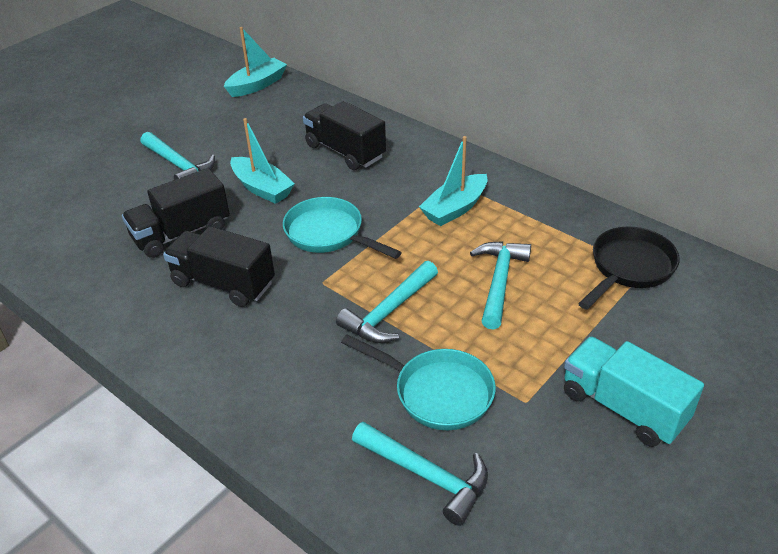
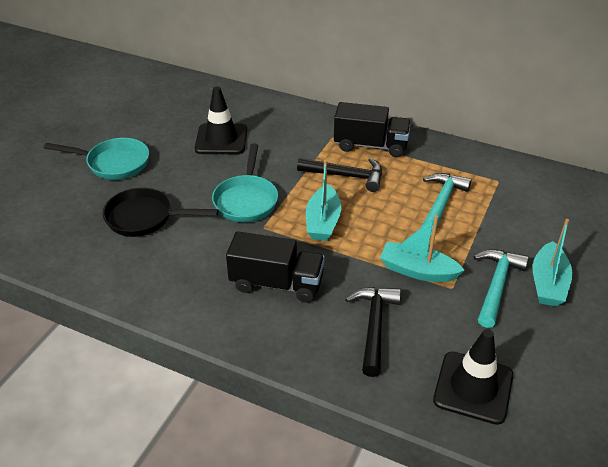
black hammer: 0 -> 2
black traffic cone: 0 -> 2
black truck: 3 -> 2
turquoise hammer: 4 -> 2
turquoise truck: 1 -> 0

